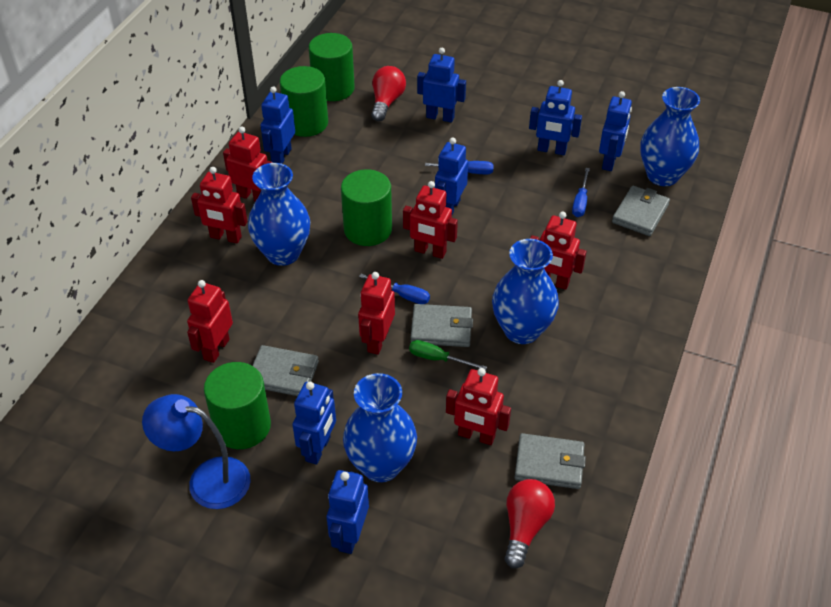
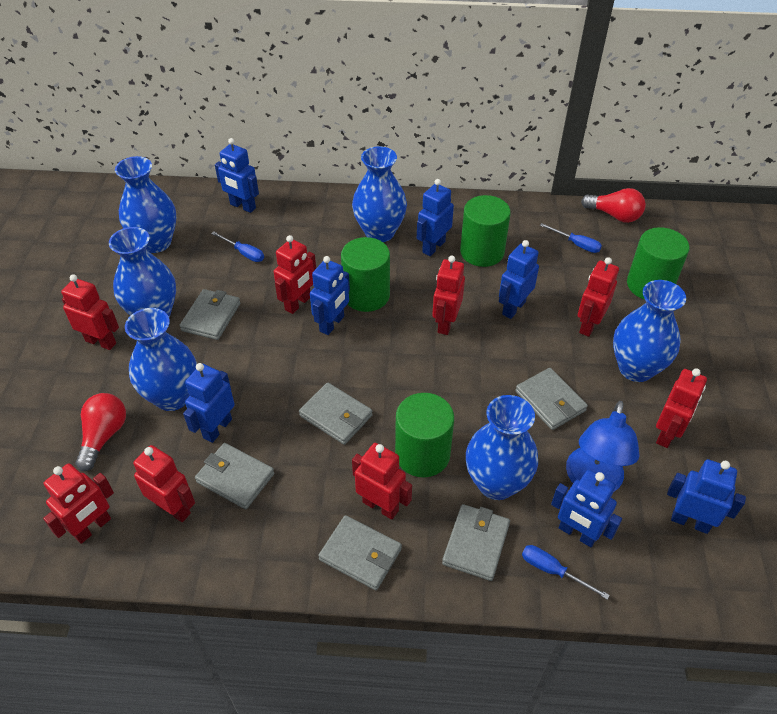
blue vase: 4 -> 6
green screwdriver: 1 -> 0
grey wallet: 4 -> 6
red robot: 7 -> 8

